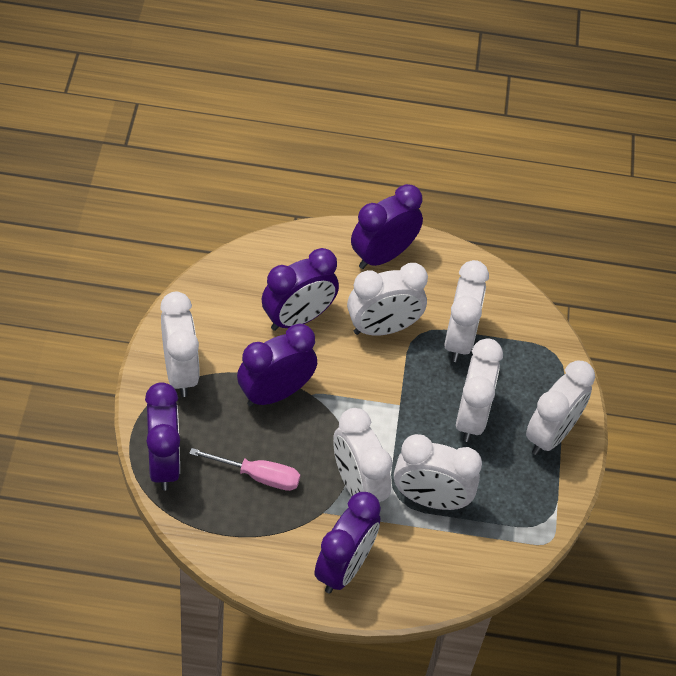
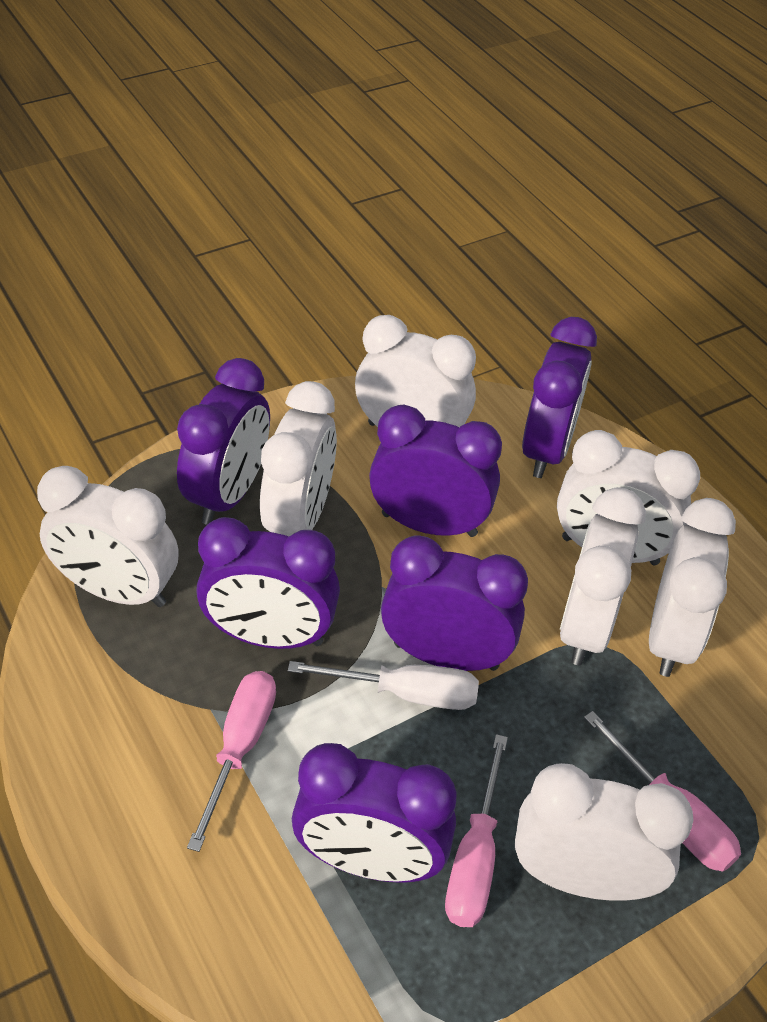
pink screwdriver: 1 -> 3
purple clock: 5 -> 6
white screwdriver: 0 -> 1

